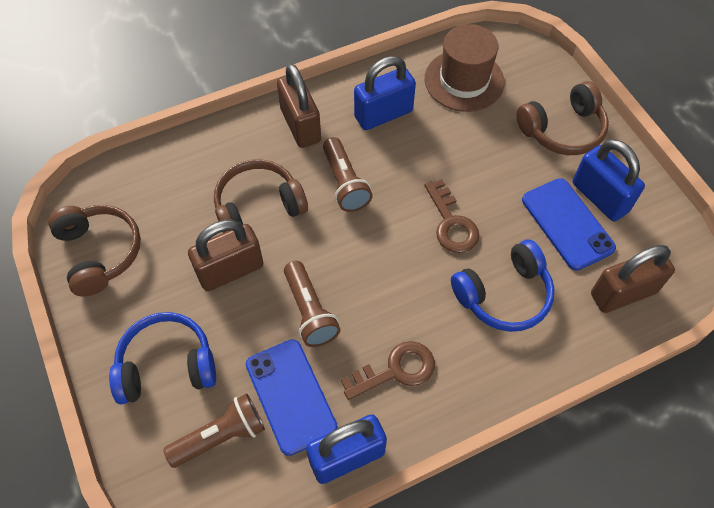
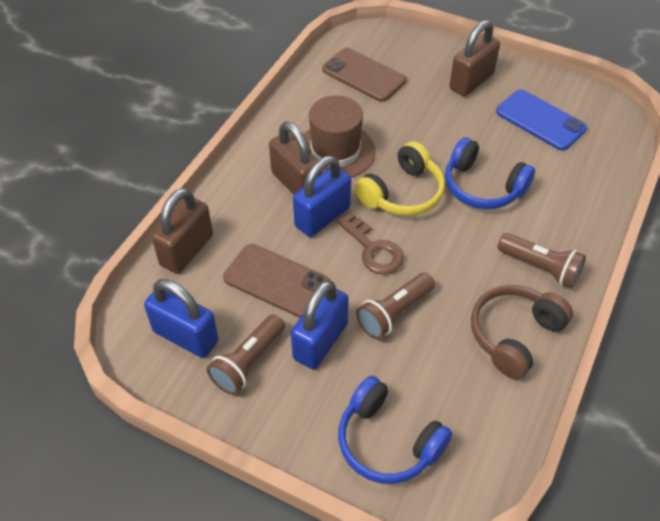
blue phone: 2 -> 1
brown headphones: 3 -> 1
brown key: 2 -> 1
brown phone: 0 -> 2
yellow headphones: 0 -> 1

